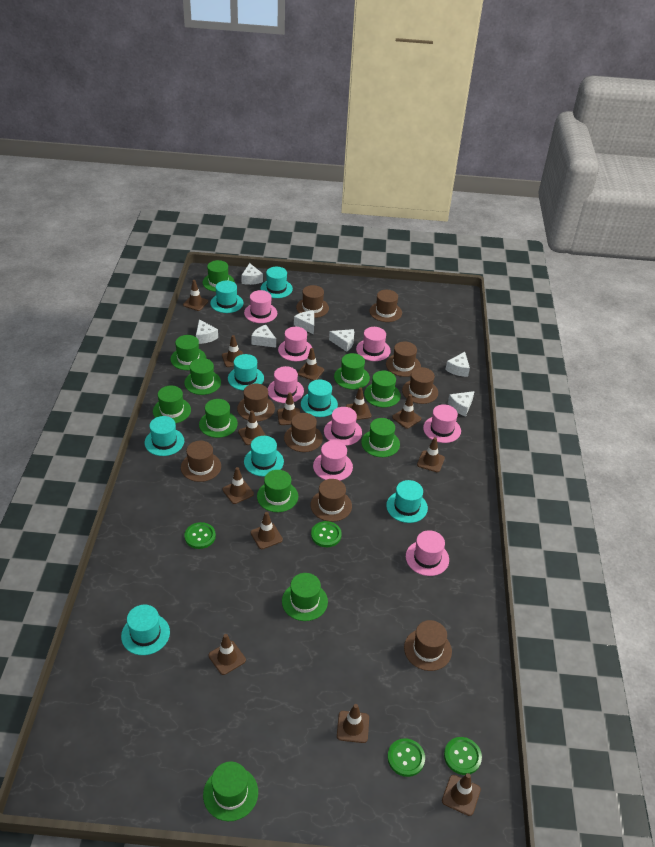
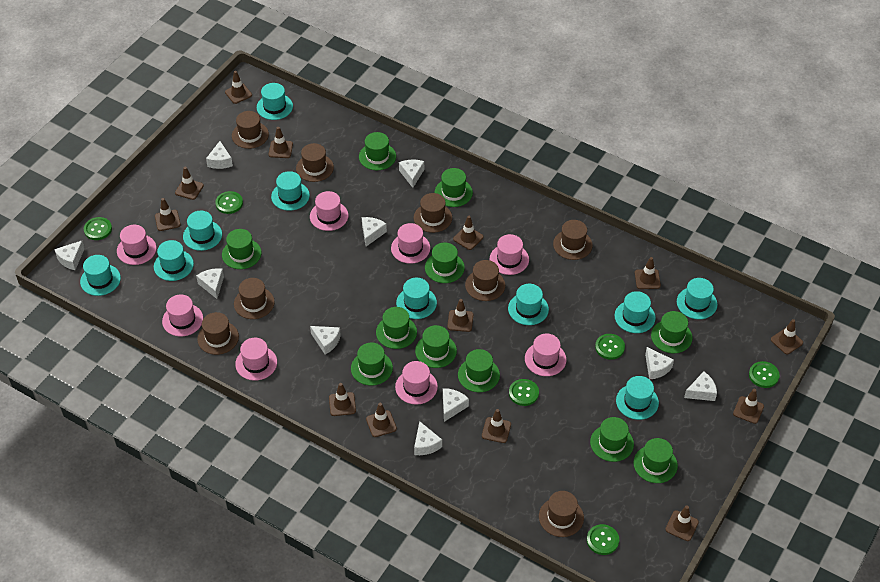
brown hat: 9 -> 8
green button: 4 -> 6
turquoise hat: 8 -> 10
white cheese: 7 -> 10

